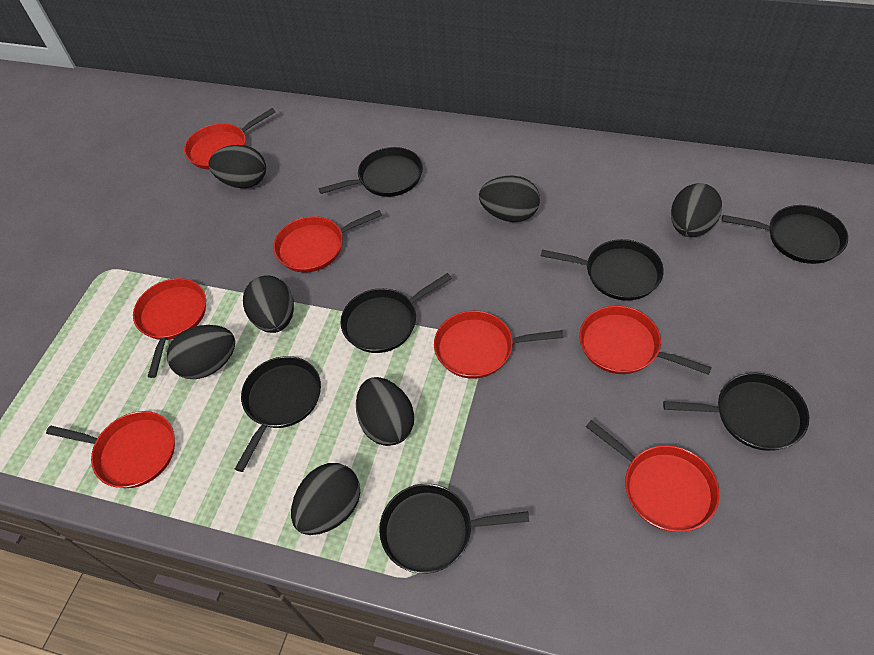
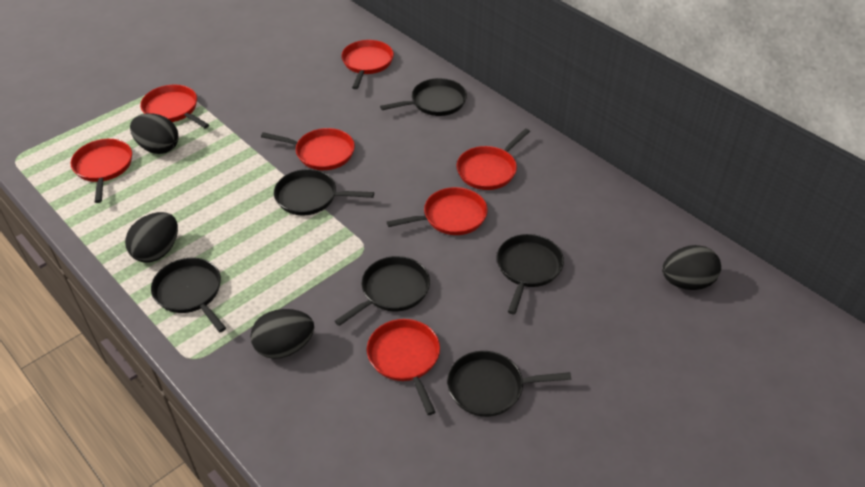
black egg: 7 -> 4
black pan: 7 -> 6

